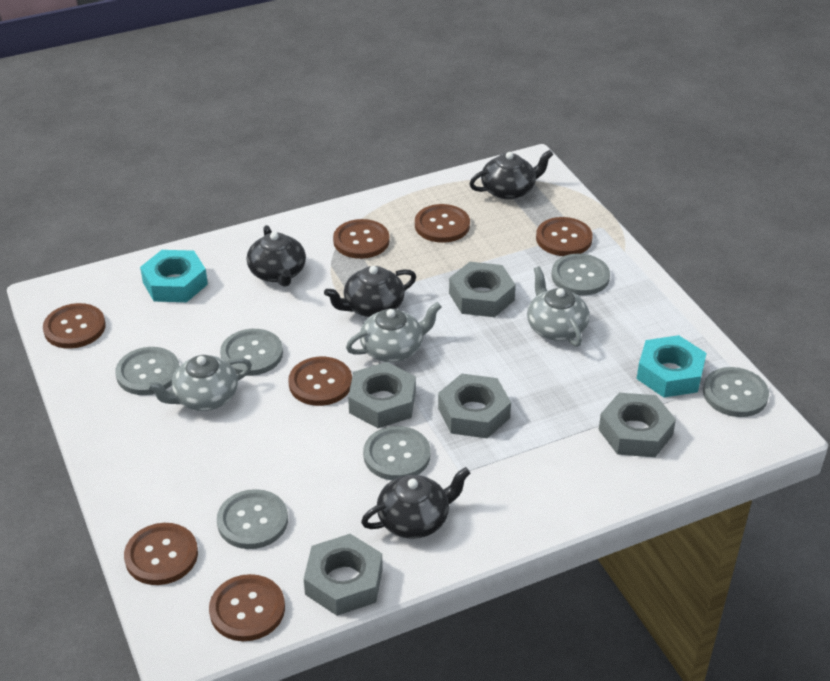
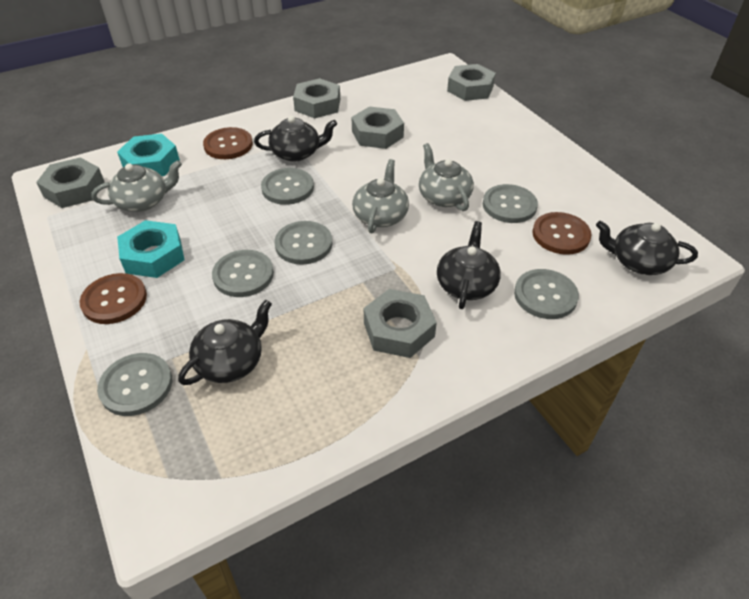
brown button: 7 -> 3

